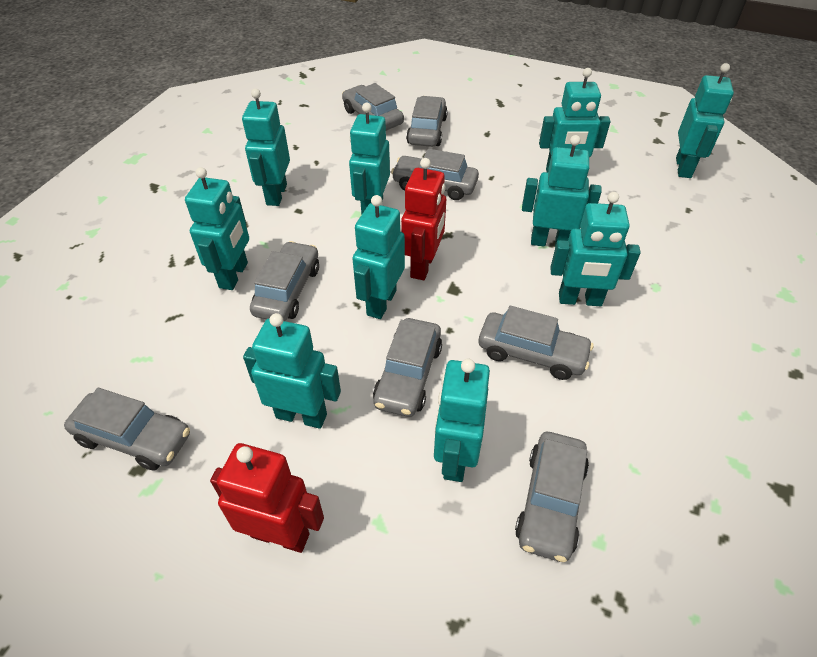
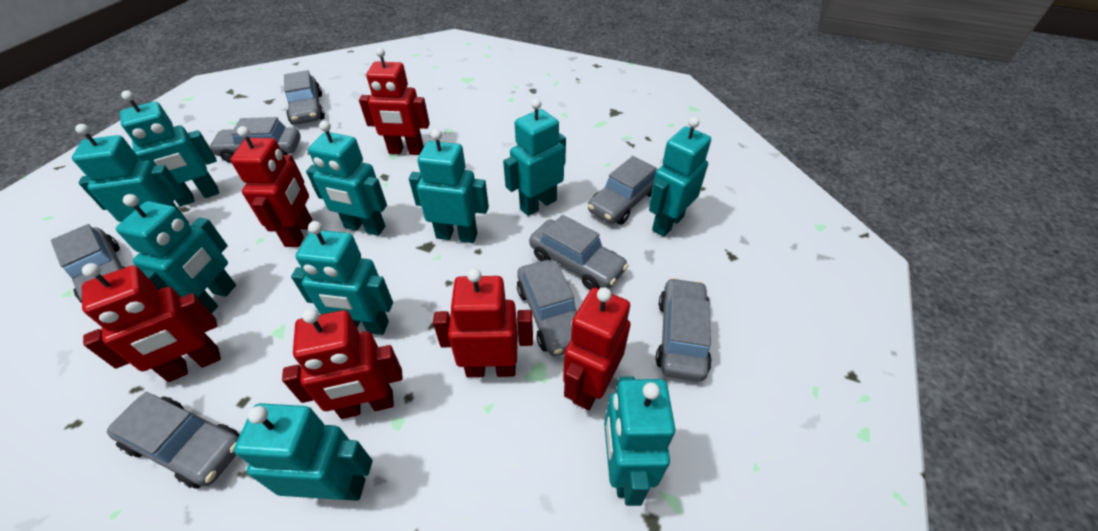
red robot: 2 -> 6

